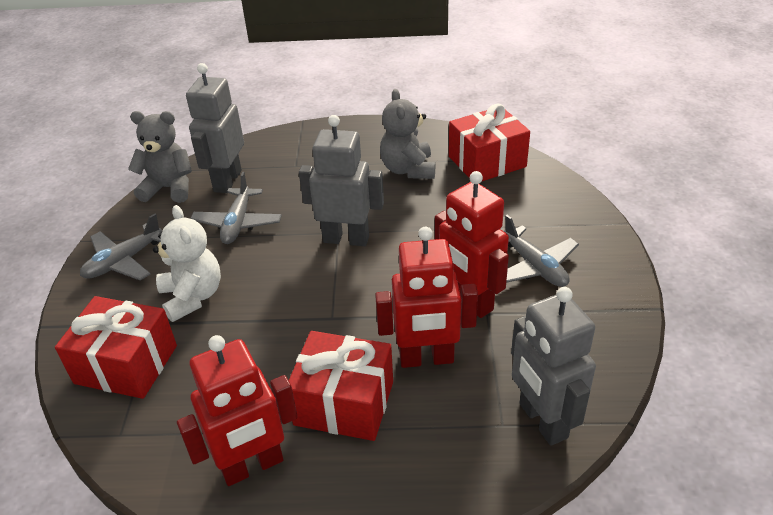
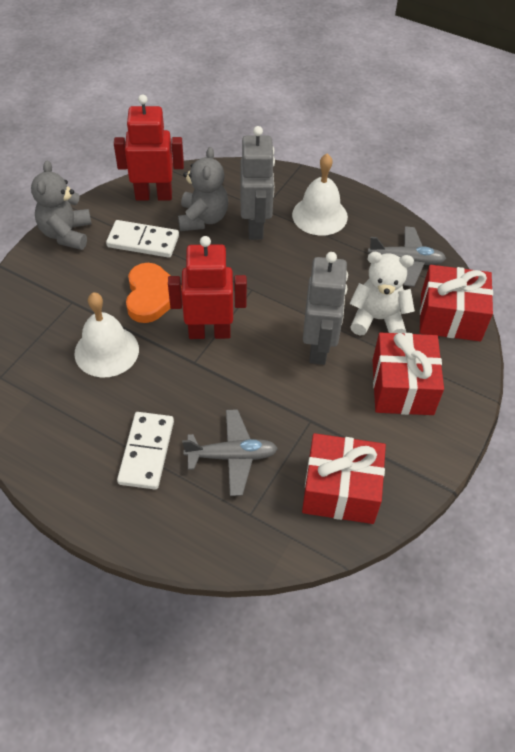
grey plane: 3 -> 2
grey robot: 3 -> 2
orange heart: 0 -> 1
red robot: 3 -> 2
white bell: 0 -> 2
white domino: 0 -> 2

